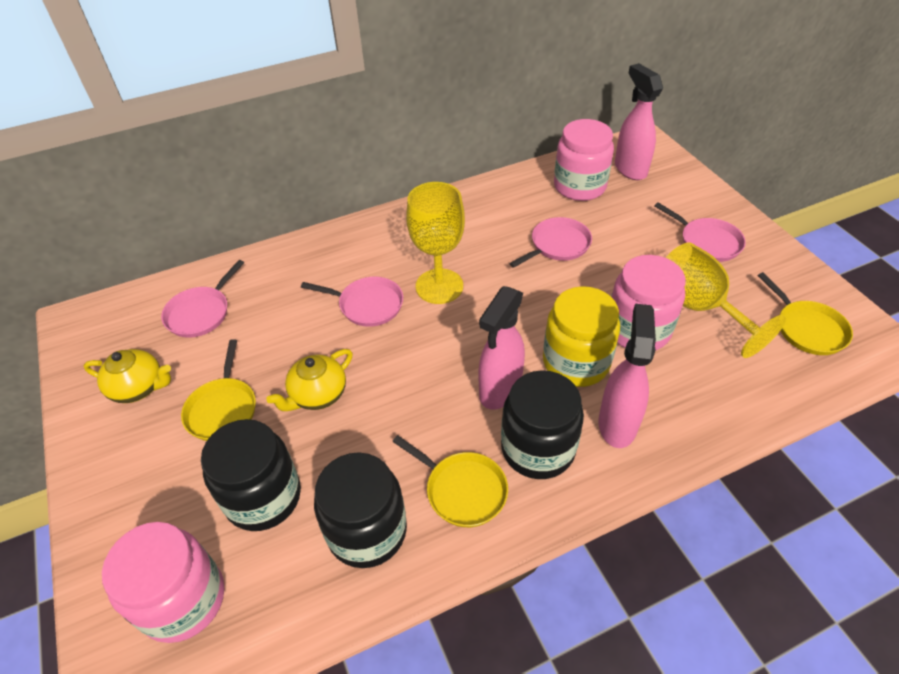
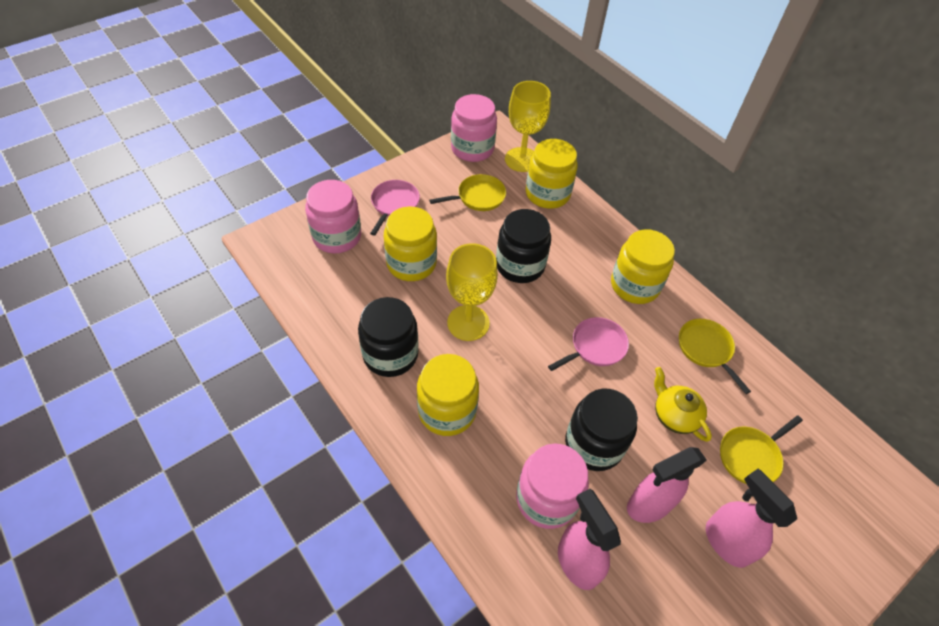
pink pan: 4 -> 2
yellow jar: 1 -> 4
yellow teapot: 2 -> 1

